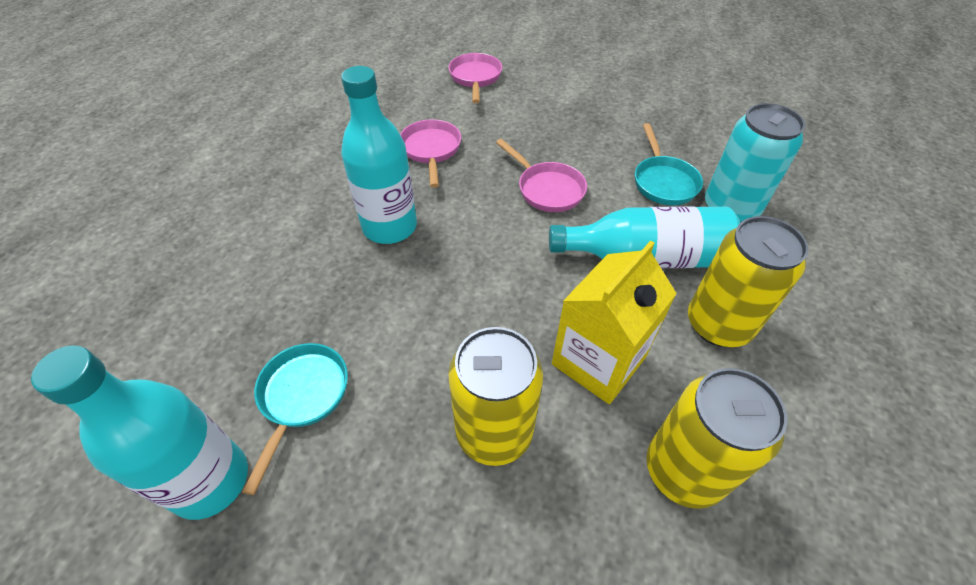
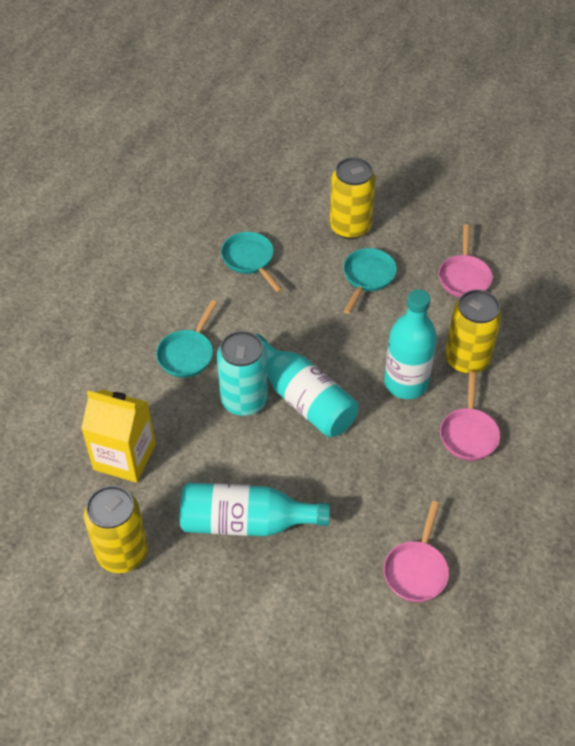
turquoise pan: 2 -> 3

